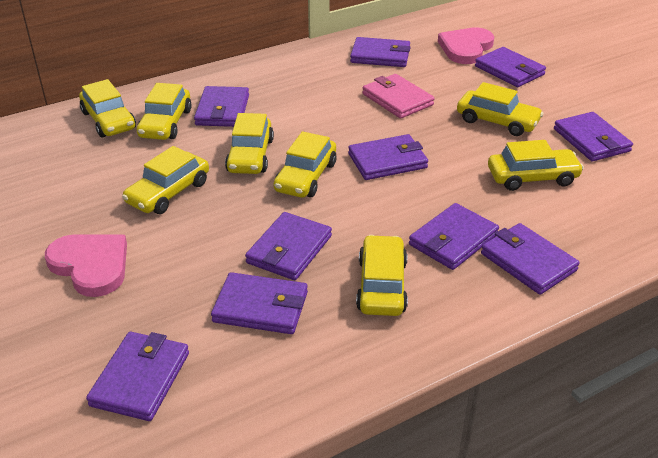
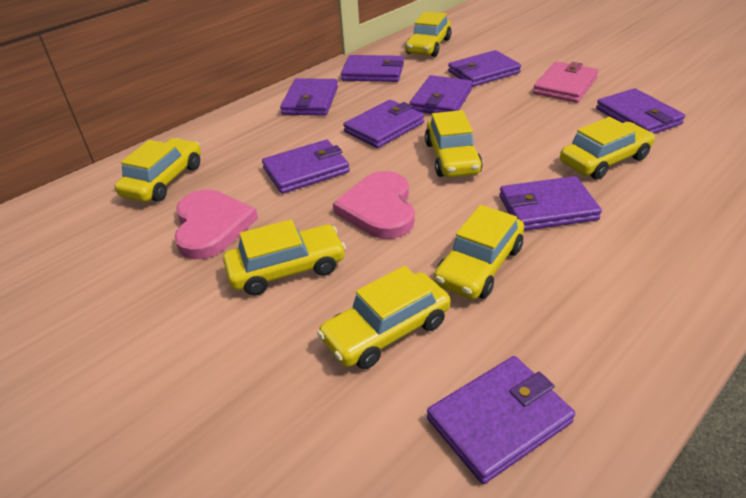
purple wallet: 10 -> 9
yellow car: 8 -> 7

